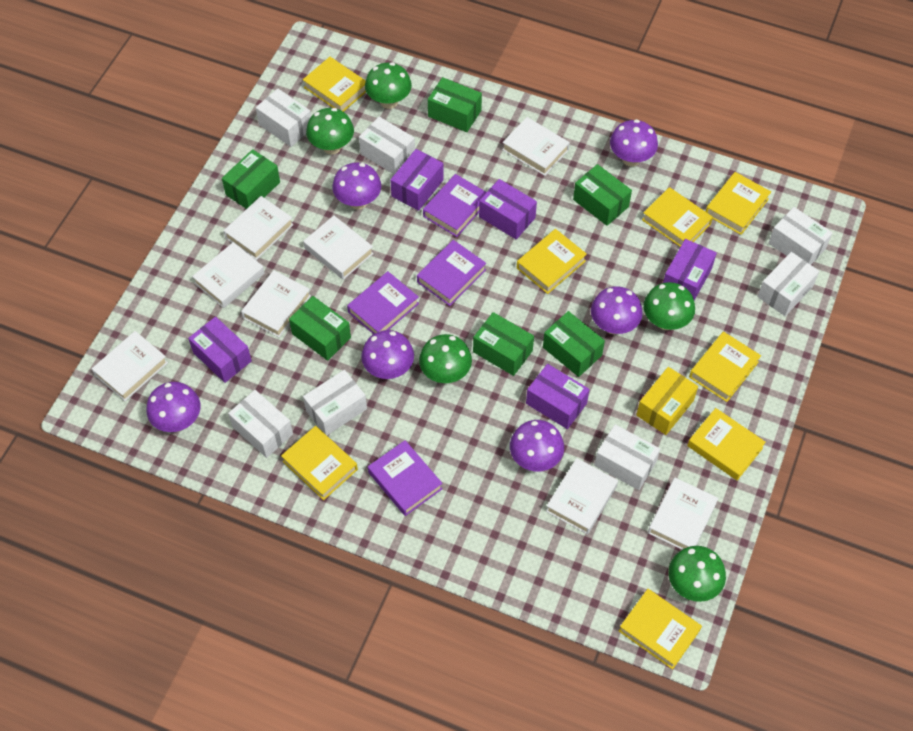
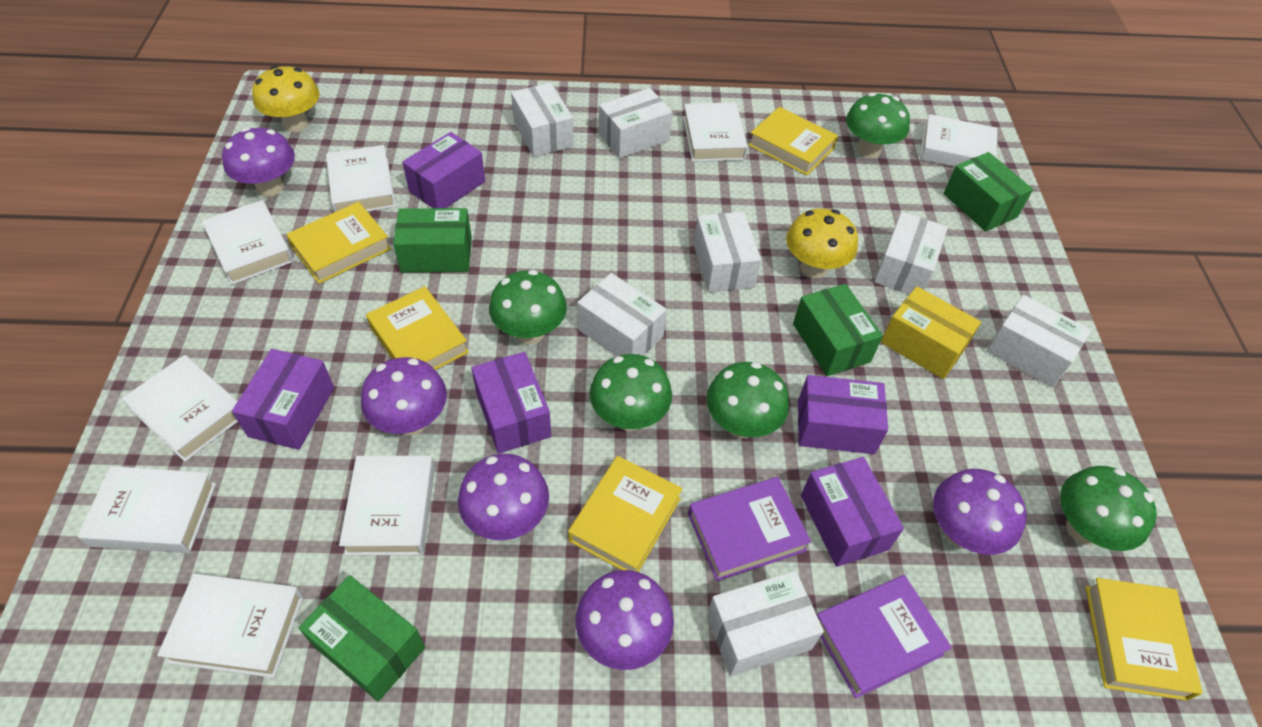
green box: 6 -> 4
purple book: 4 -> 2
purple mushroom: 6 -> 5
yellow book: 8 -> 5
yellow mushroom: 0 -> 2

